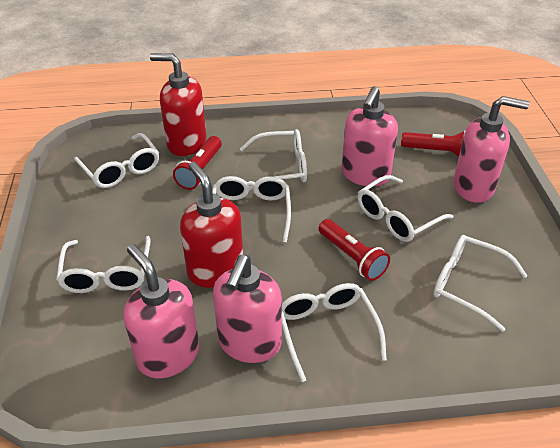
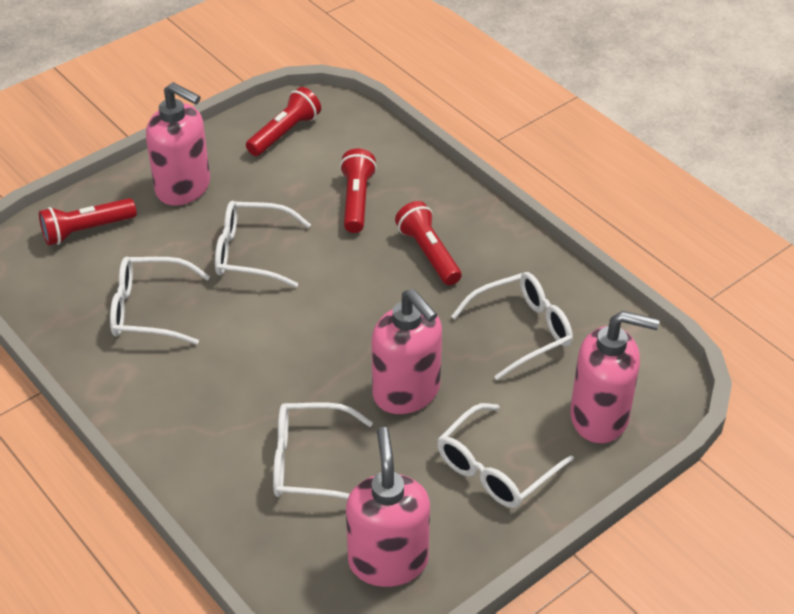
red flashlight: 3 -> 4
red soap dispenser: 2 -> 0
white glasses: 7 -> 5

